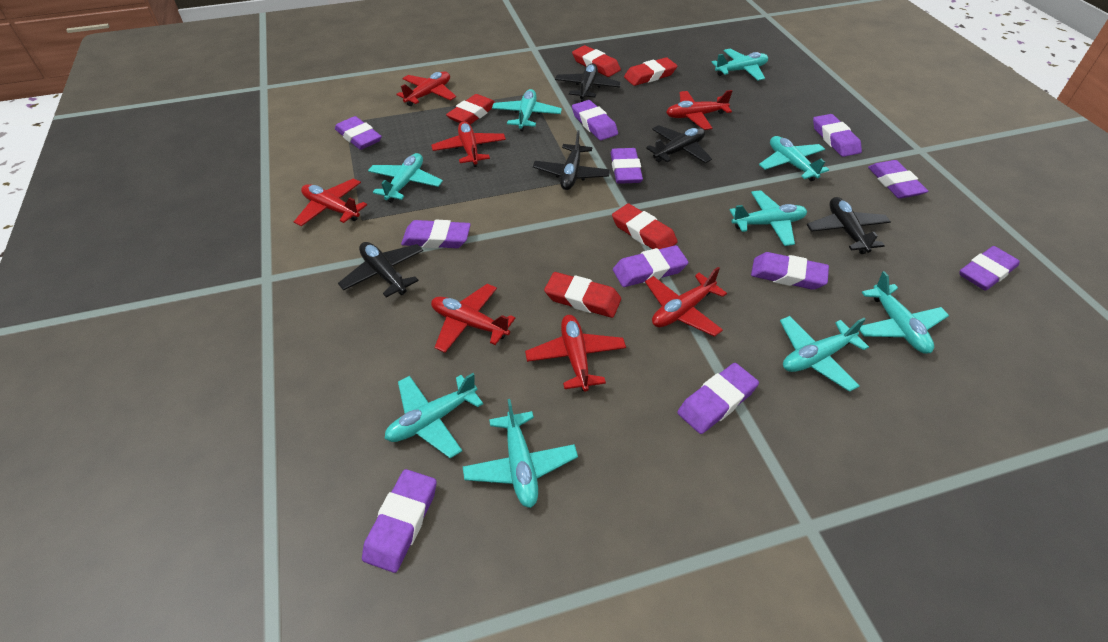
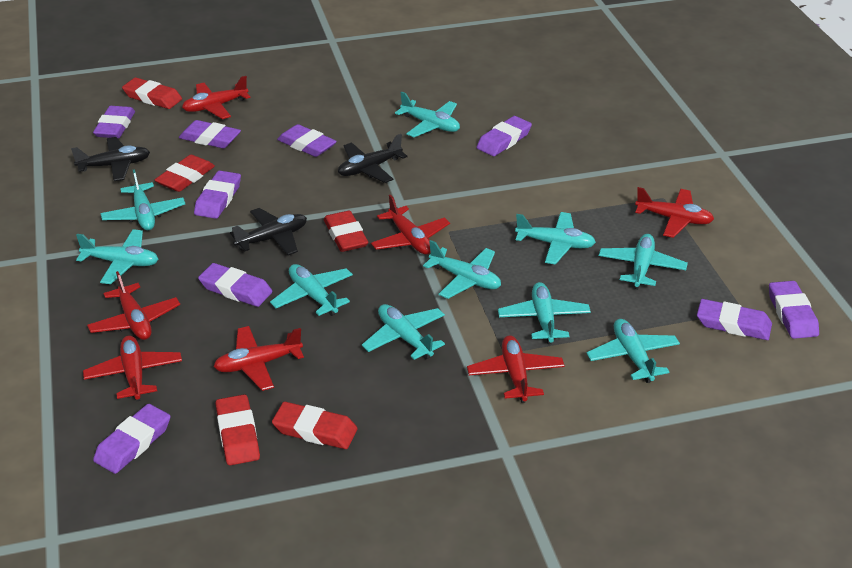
black plane: 5 -> 3
purple eraser: 11 -> 9
turquoise plane: 9 -> 10

